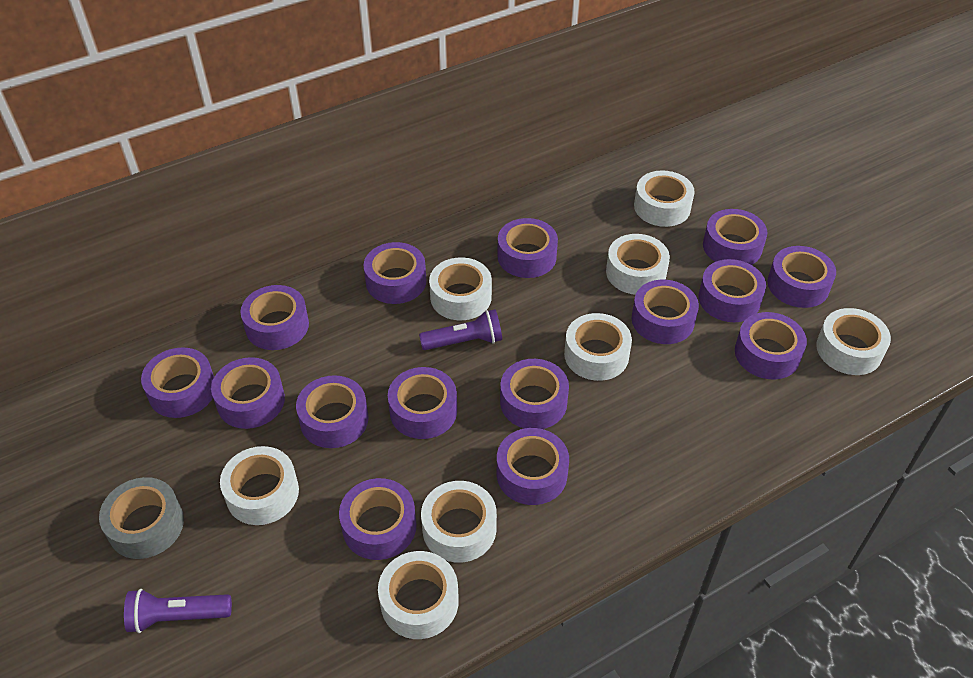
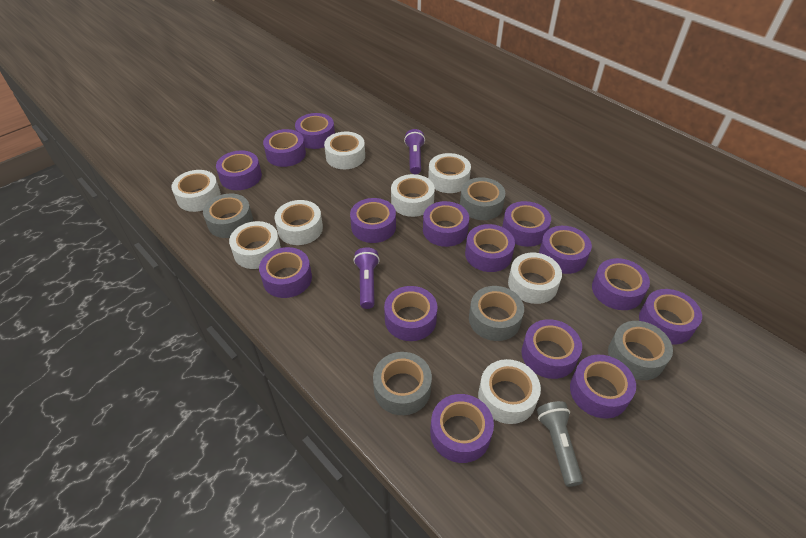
grey flashlight: 0 -> 1
grey tape: 1 -> 5

